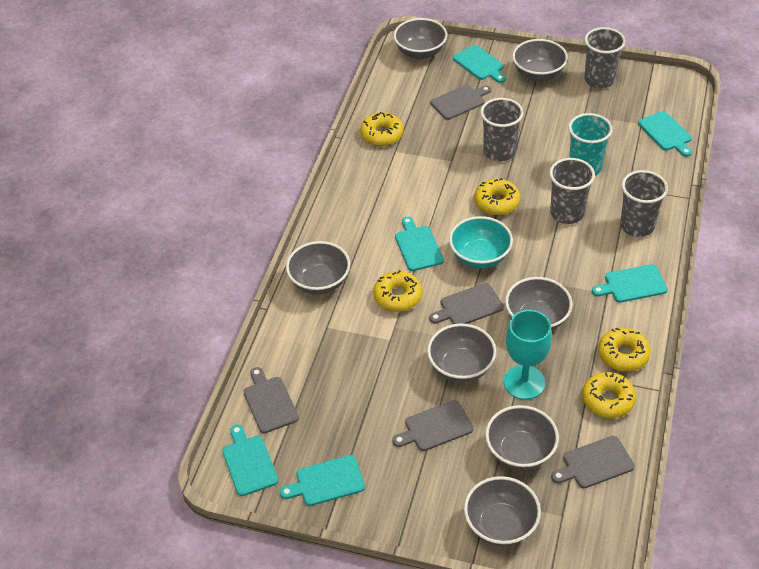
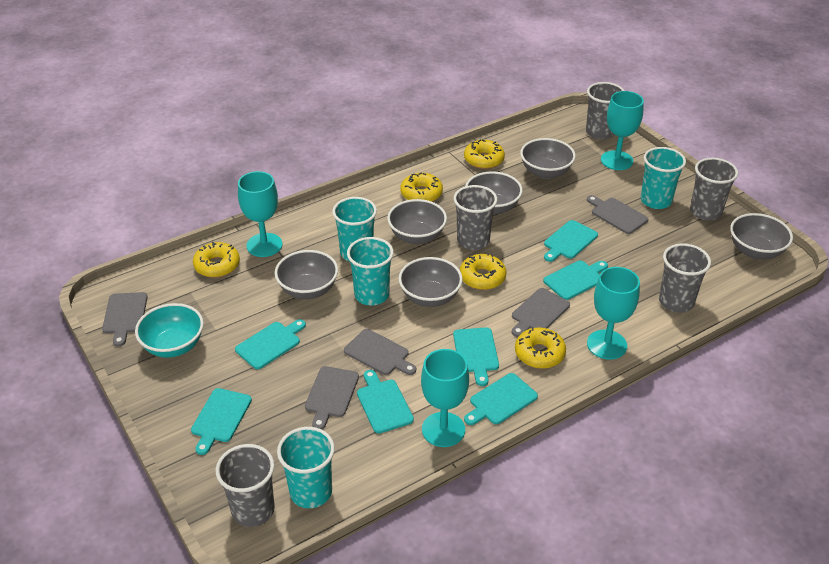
grey bowl: 7 -> 6
grey cup: 4 -> 5
turquoise cup: 1 -> 4
turquoise cutting board: 6 -> 7
turquoise goblet: 1 -> 4

